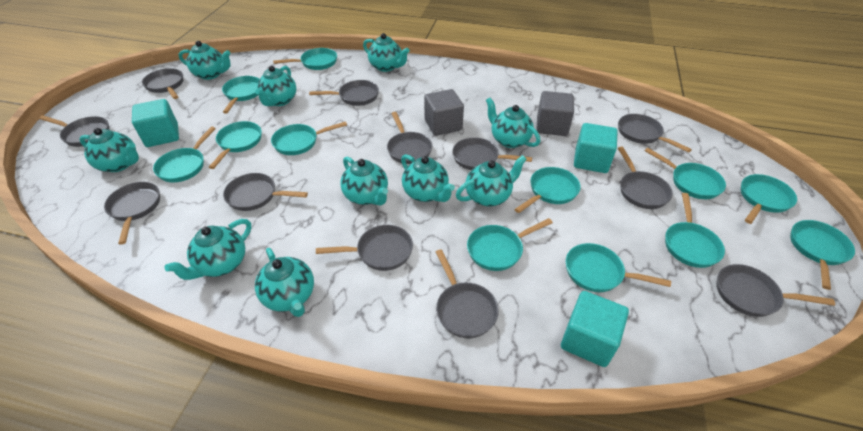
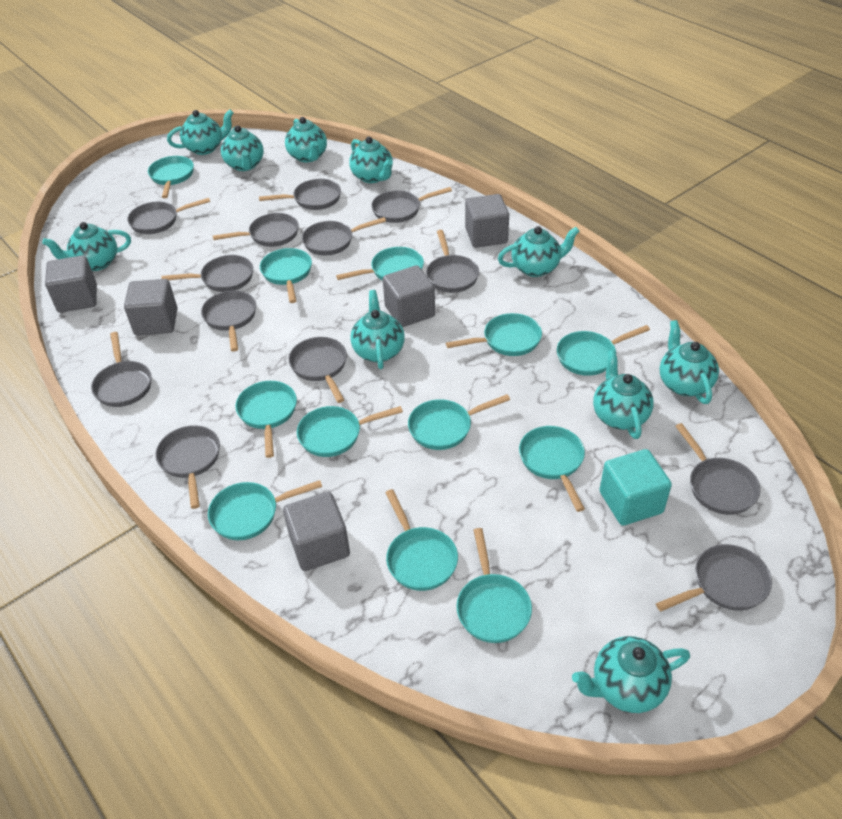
grey cube: 2 -> 5
grey pan: 12 -> 13
turquoise cube: 3 -> 1

